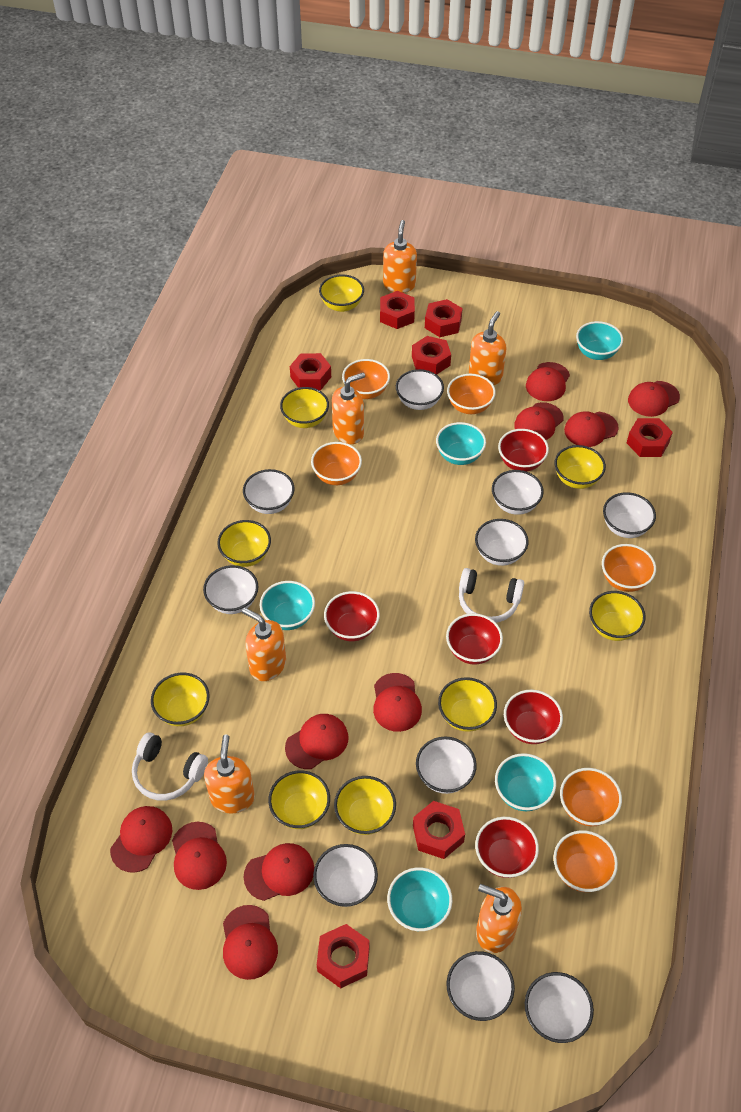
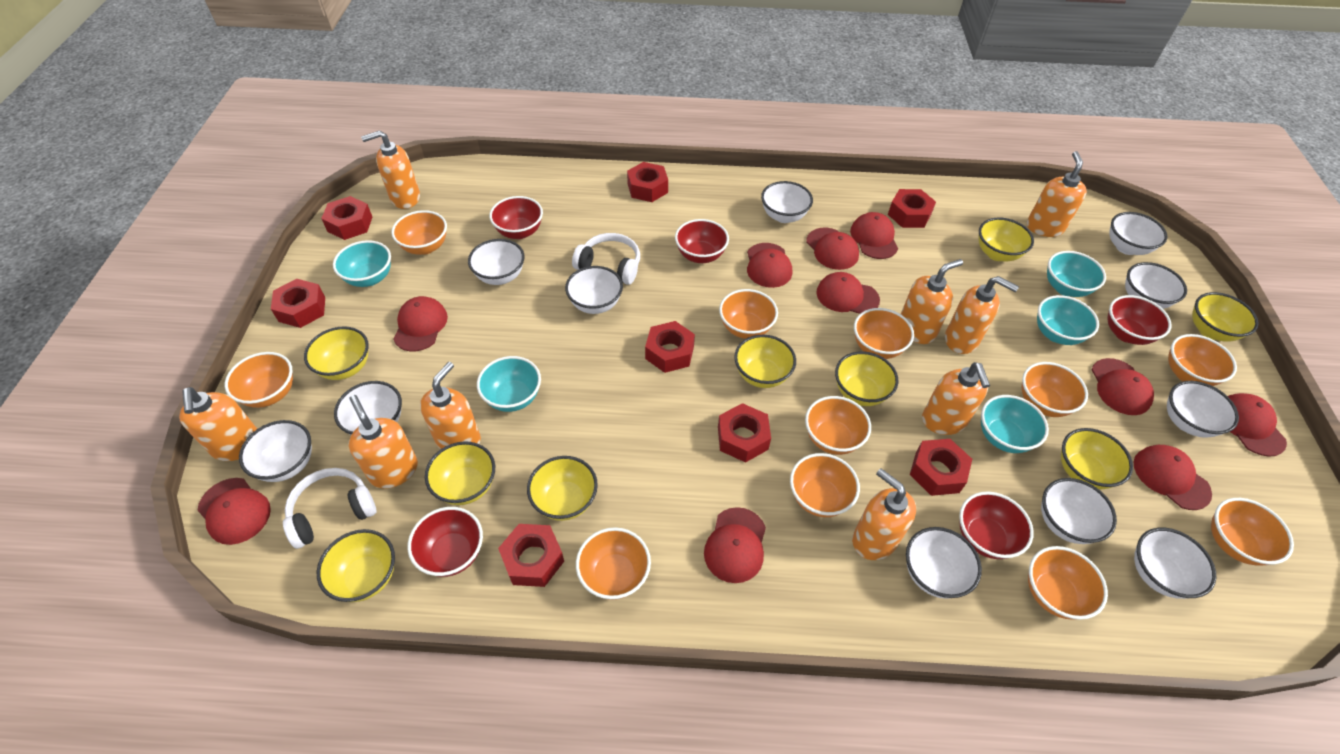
orange bowl: 6 -> 11
orange soap dispenser: 6 -> 9
red nut: 7 -> 8
white bowl: 10 -> 11

